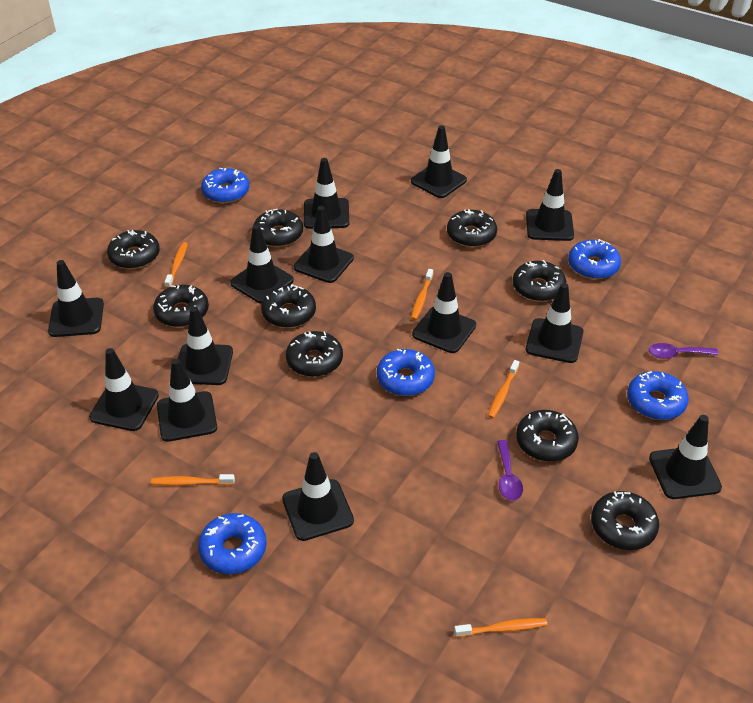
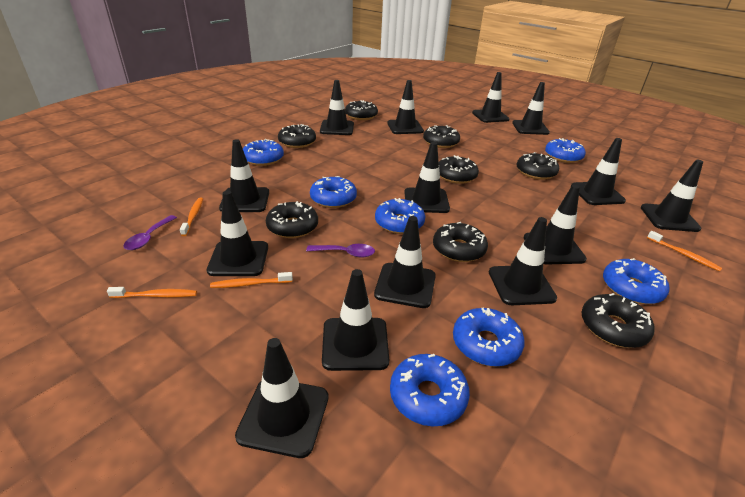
black donut: 9 -> 8
black traffic cone: 13 -> 14
blue donut: 5 -> 7
orange toothbrush: 5 -> 4

